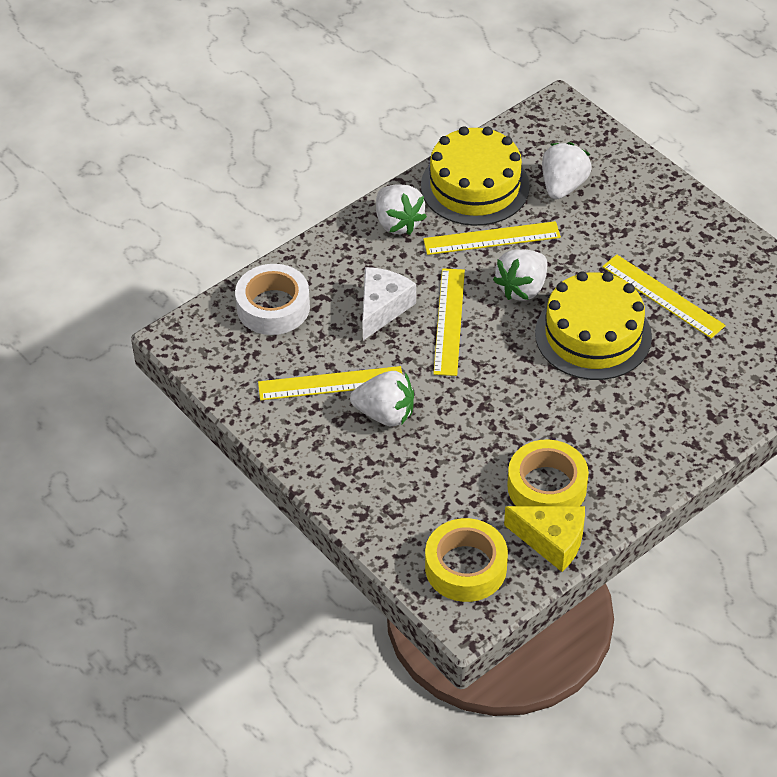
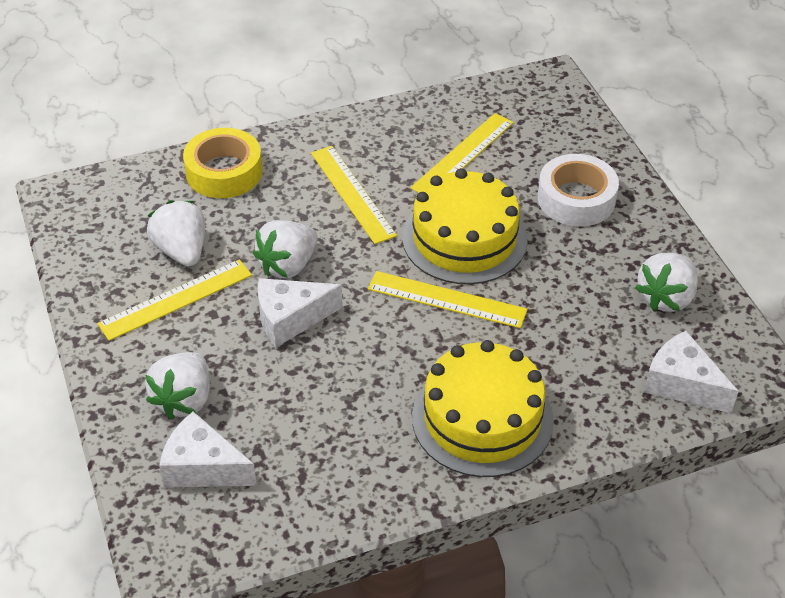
white cheese: 1 -> 3
yellow cheese: 1 -> 0
yellow tape: 2 -> 1

